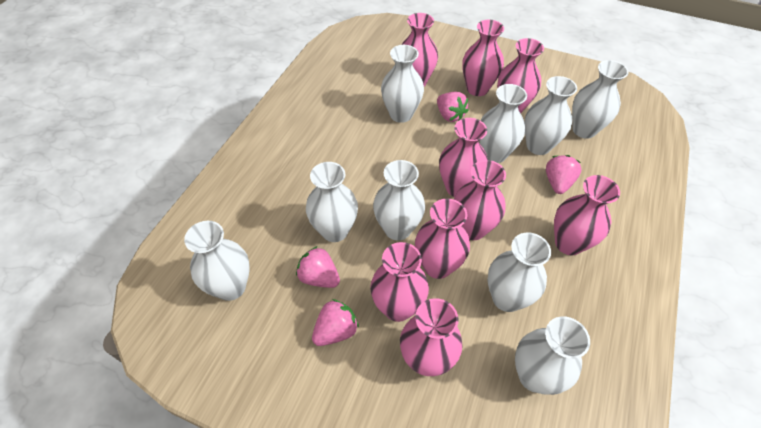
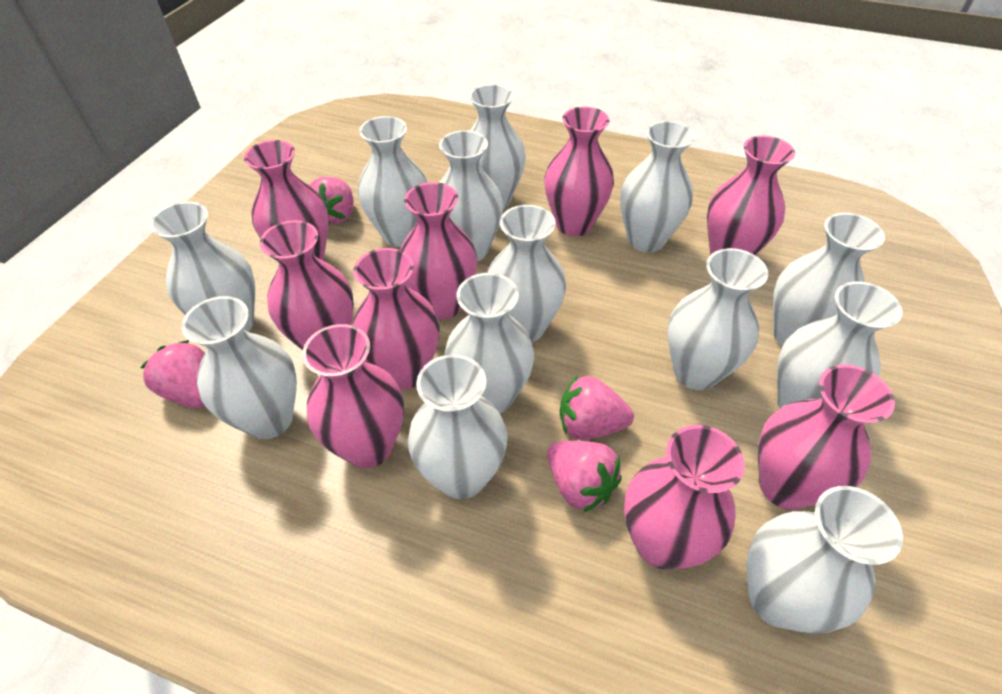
white vase: 9 -> 13

